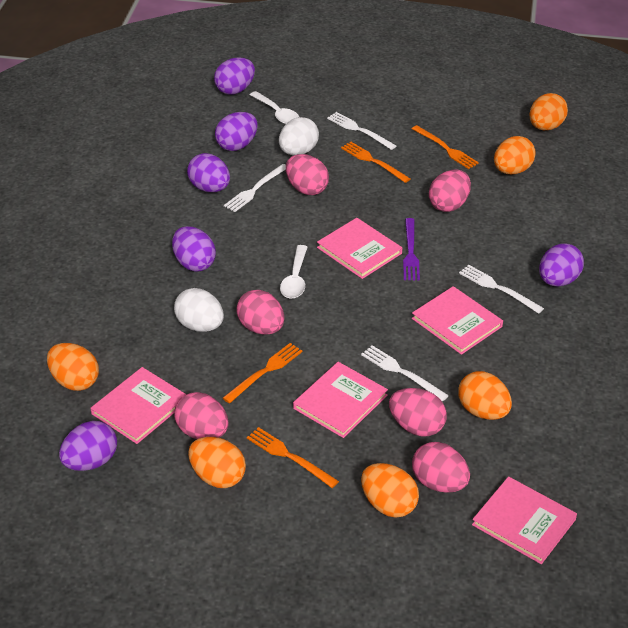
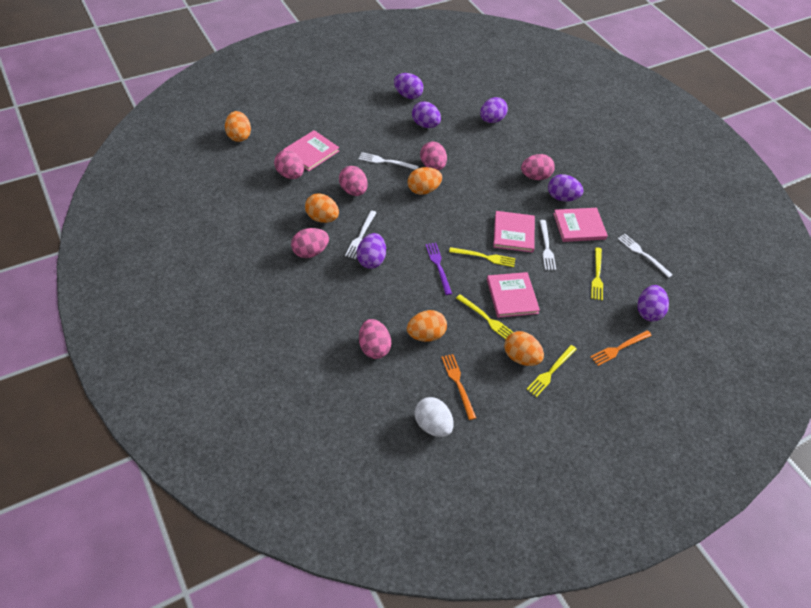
orange egg: 6 -> 5
orange fork: 4 -> 2
pink book: 5 -> 4
white egg: 2 -> 1
white spoon: 2 -> 0
yellow fork: 0 -> 4

